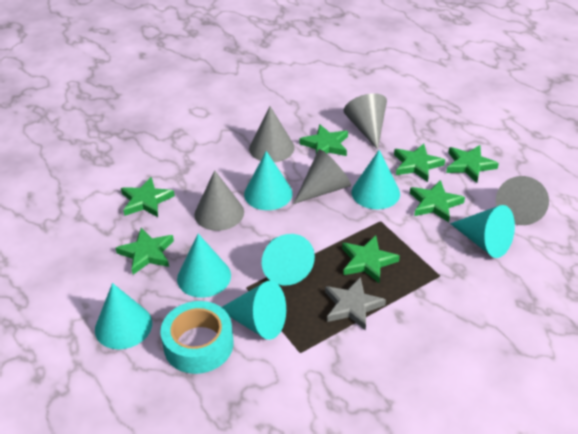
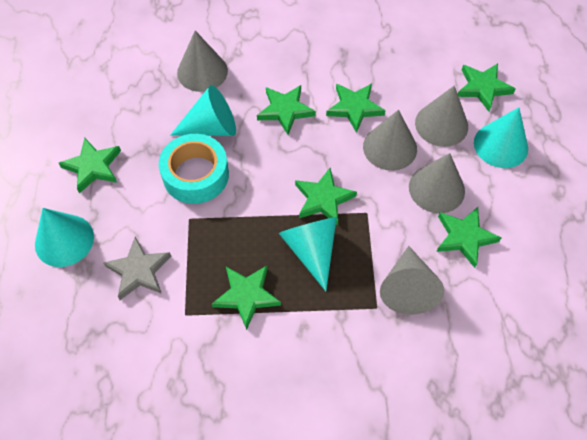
turquoise cone: 7 -> 4

